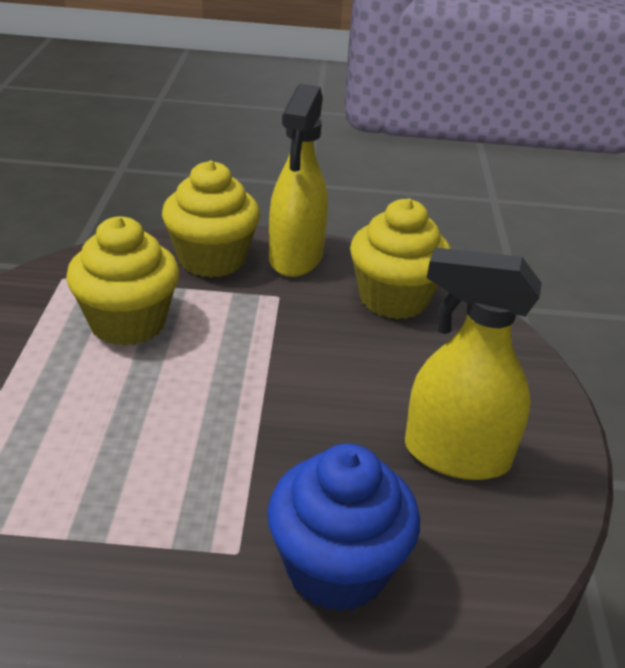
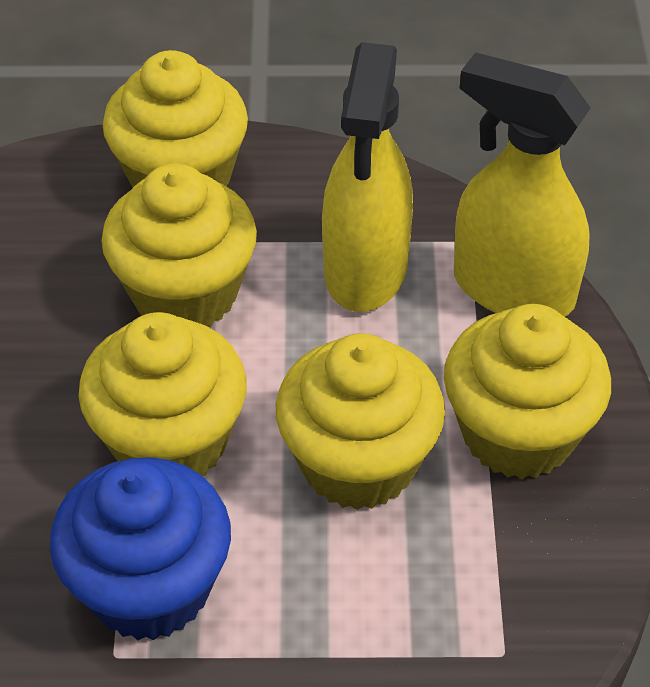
yellow cupcake: 3 -> 5

